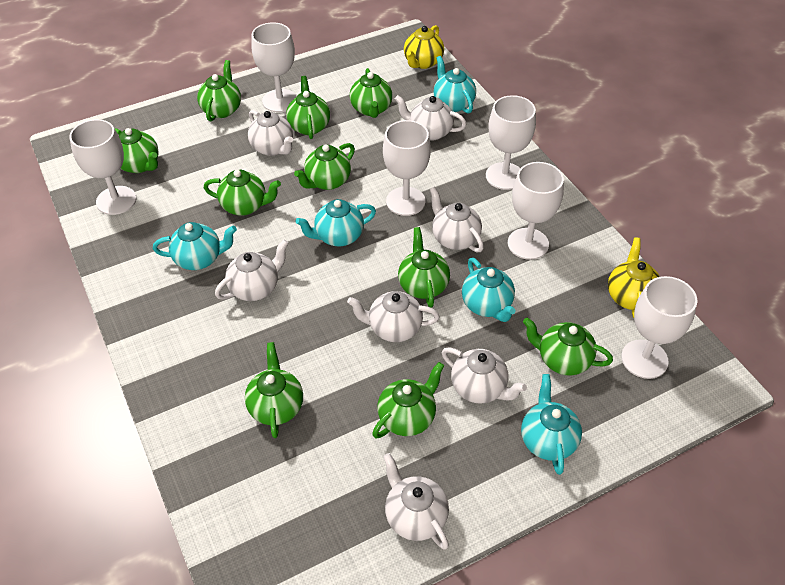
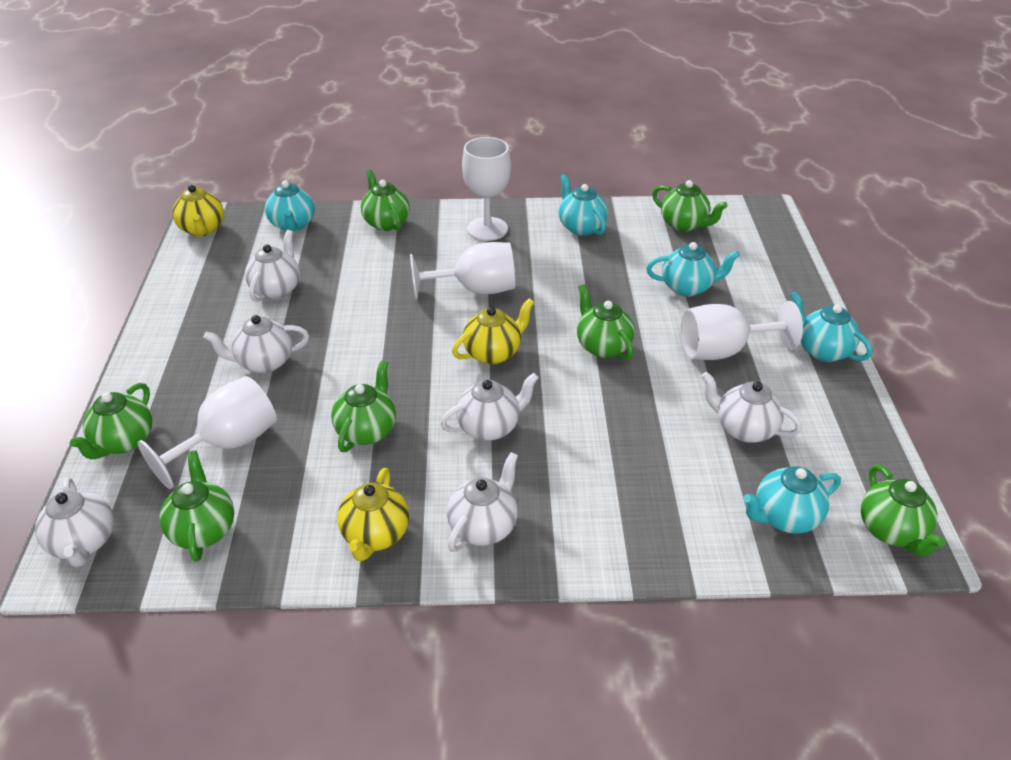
green teapot: 10 -> 7
white goblet: 6 -> 4
white teapot: 7 -> 6
yellow teapot: 2 -> 3

